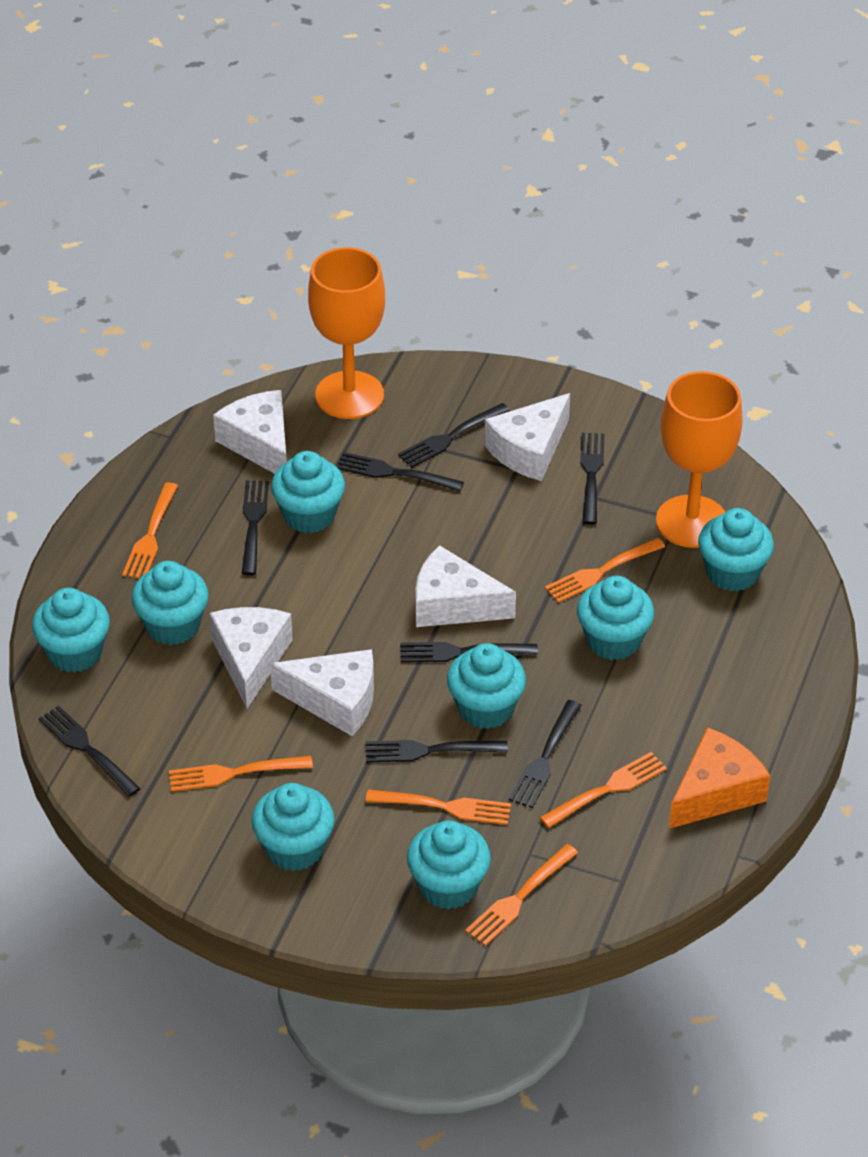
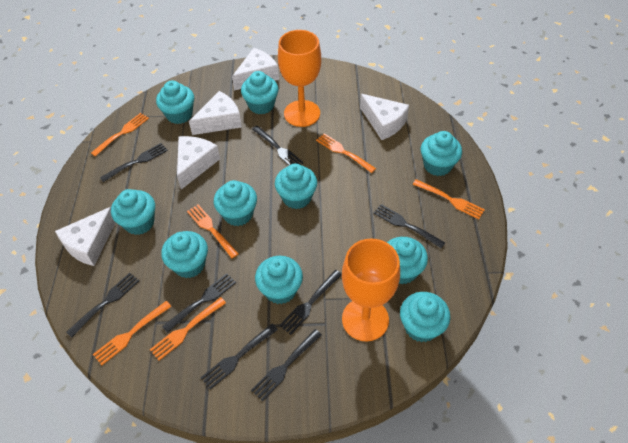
orange cheese: 1 -> 0
turquoise cupcake: 8 -> 10

